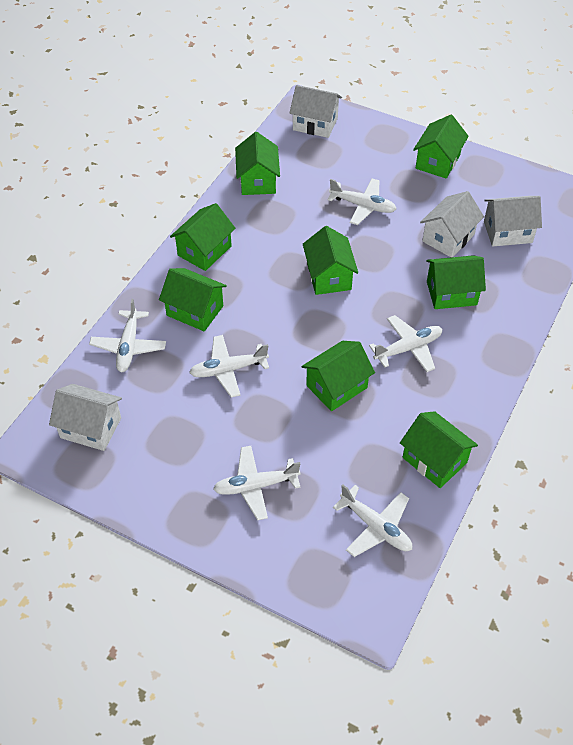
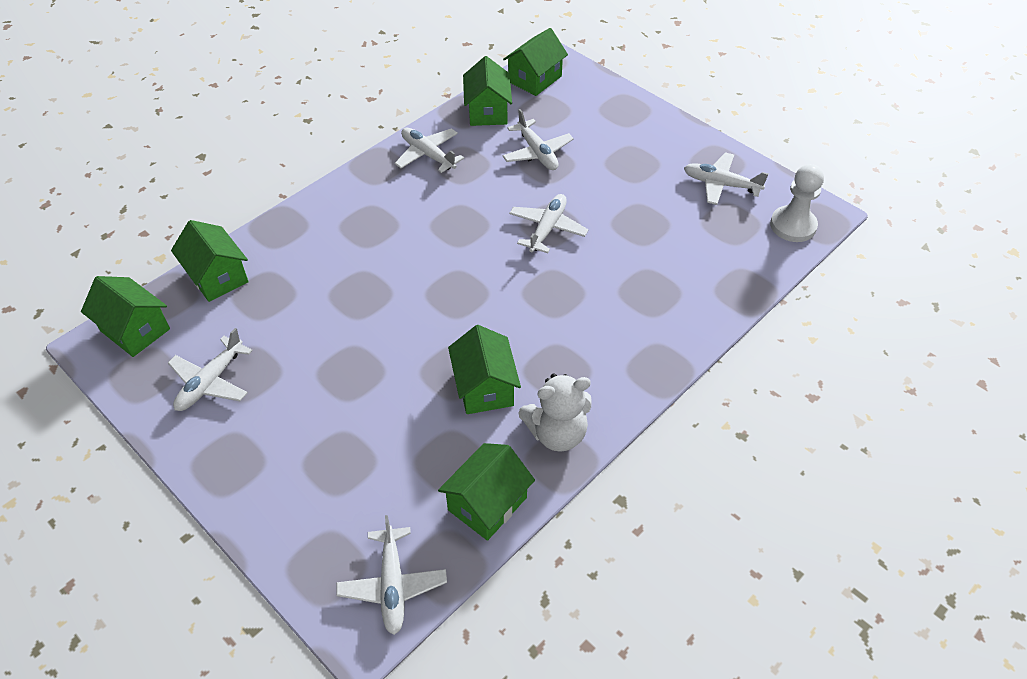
green house: 8 -> 6
white house: 4 -> 0
white pawn: 0 -> 1
white teddy bear: 0 -> 1

